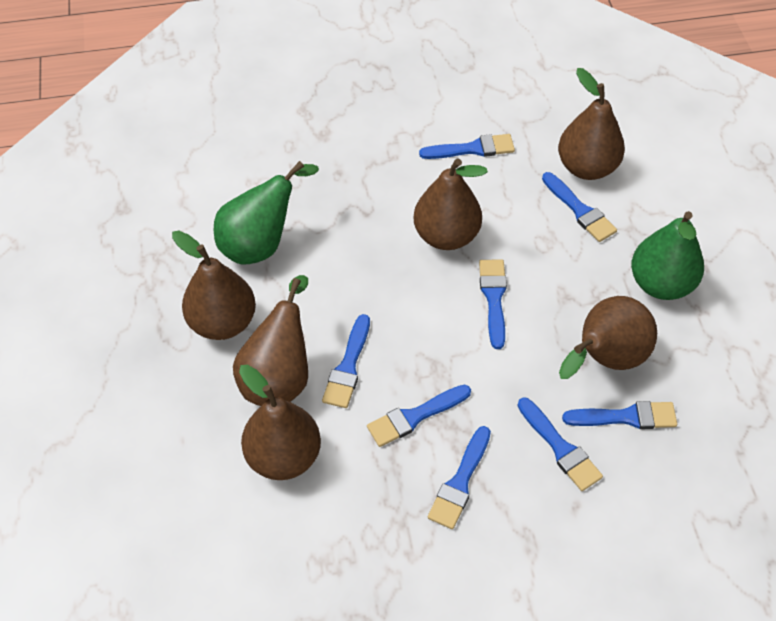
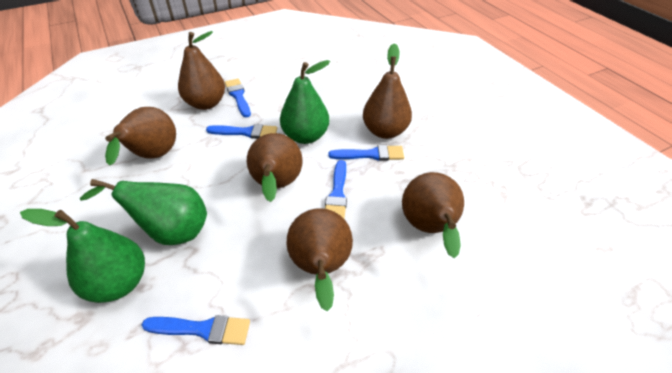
blue brush: 8 -> 5
green pear: 2 -> 3

